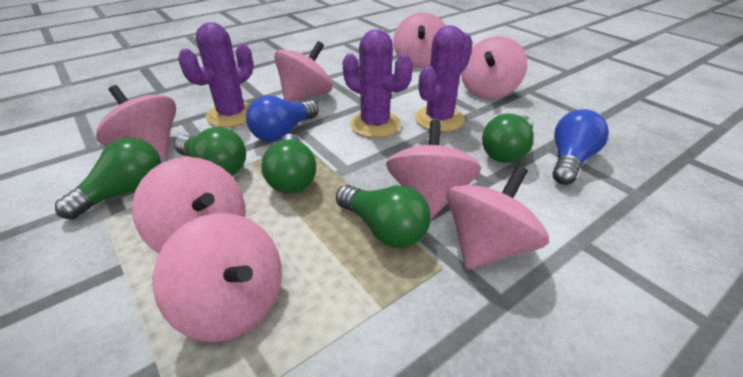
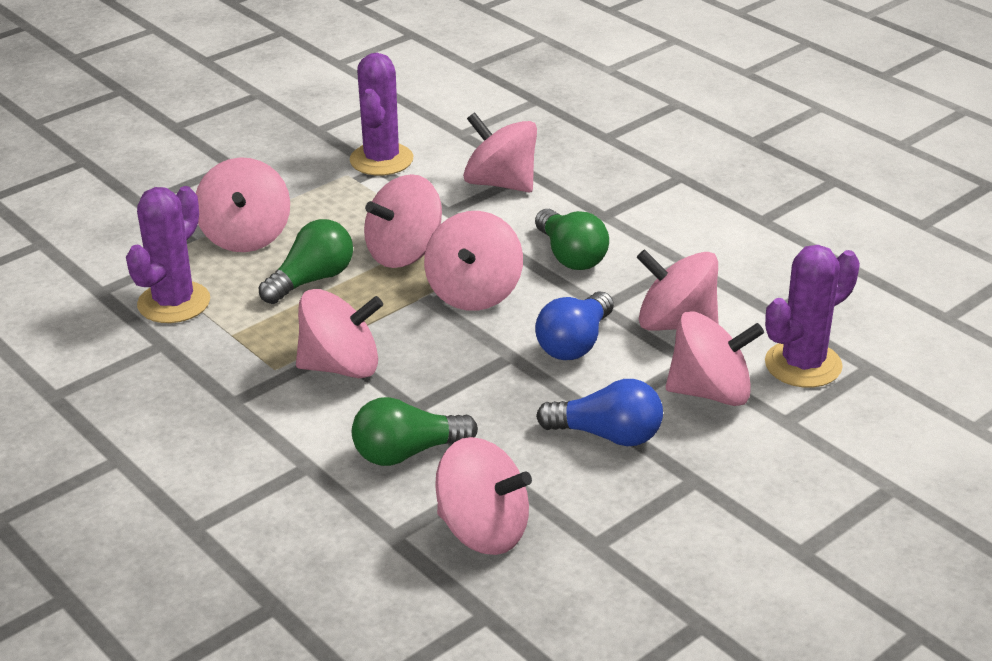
green light bulb: 5 -> 3

